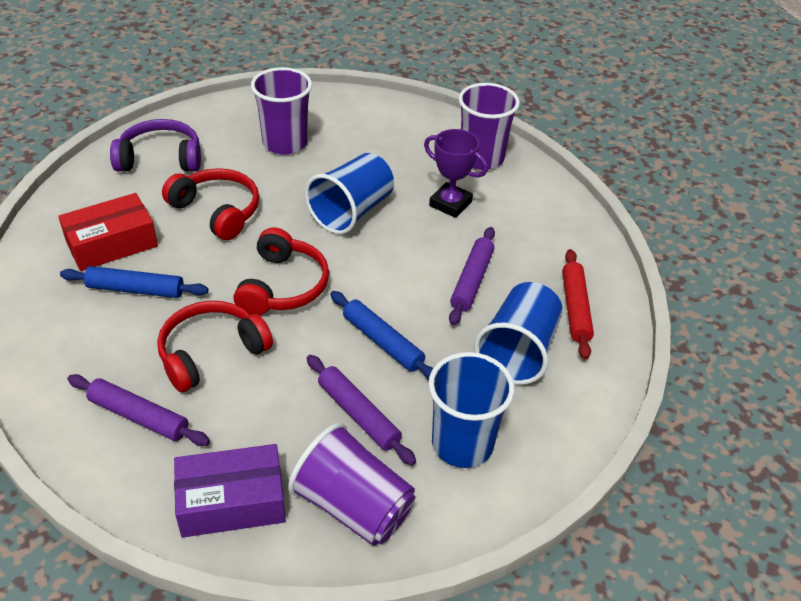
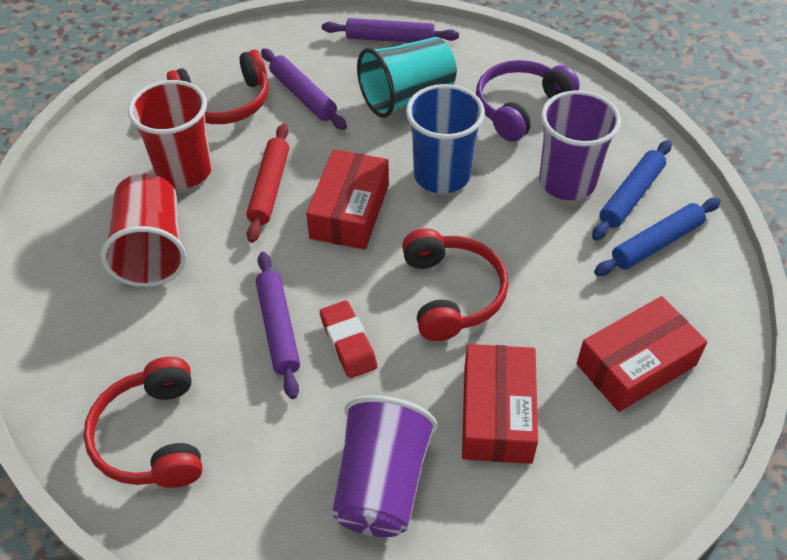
blue cup: 3 -> 1
purple box: 1 -> 0
purple cup: 3 -> 2
purple trophy: 1 -> 0
red box: 1 -> 3
red cup: 0 -> 2
red eraser: 0 -> 1
turquoise cup: 0 -> 1

